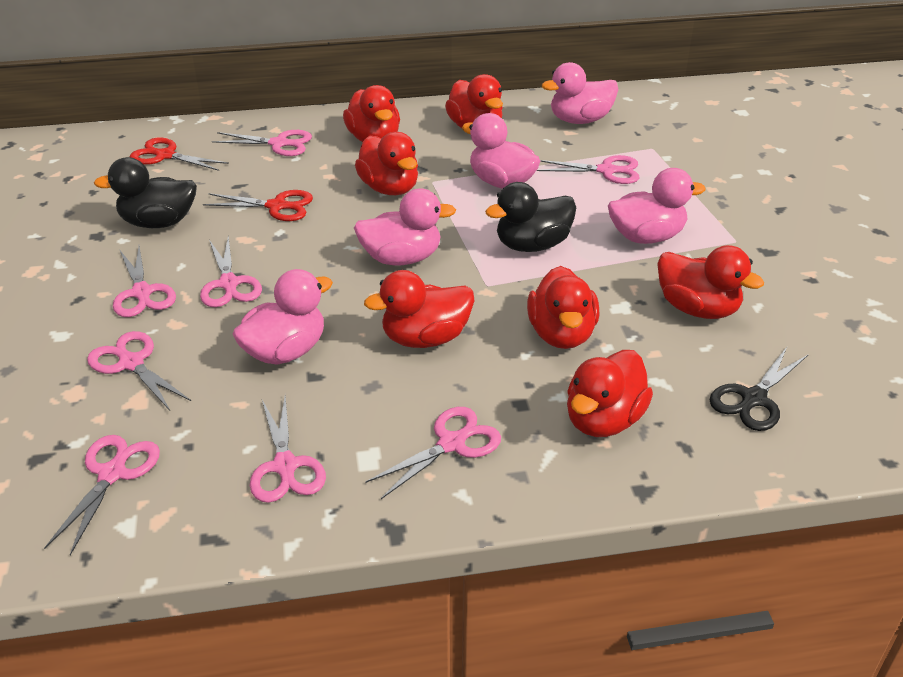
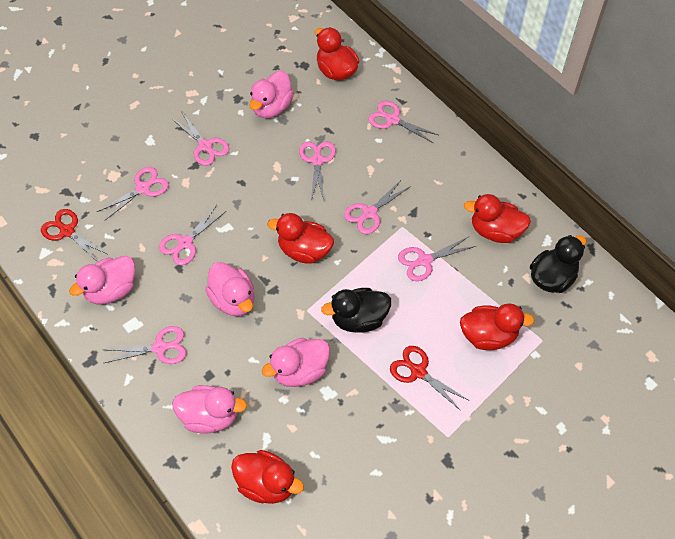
black scissors: 1 -> 0
red duck: 7 -> 5

